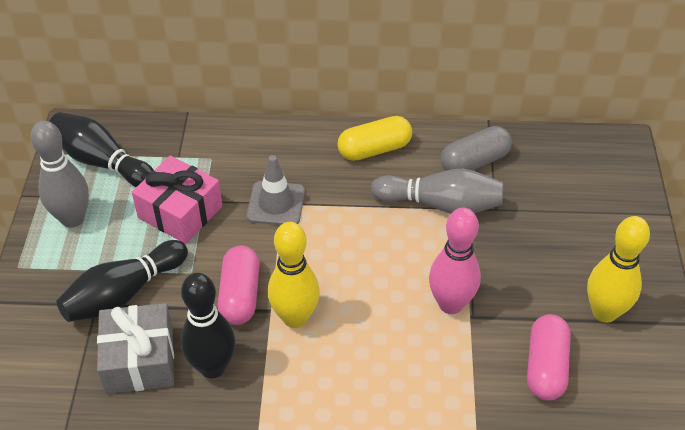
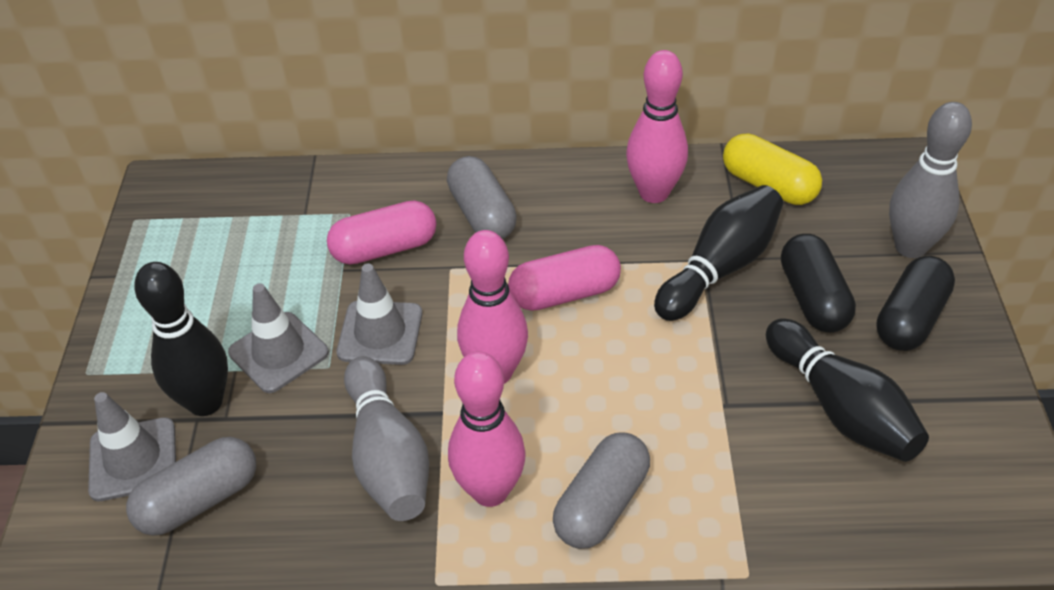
black capsule: 0 -> 2
grey capsule: 1 -> 3
grey gift: 1 -> 0
grey traffic cone: 1 -> 3
pink bowling pin: 1 -> 3
pink gift: 1 -> 0
yellow bowling pin: 2 -> 0

